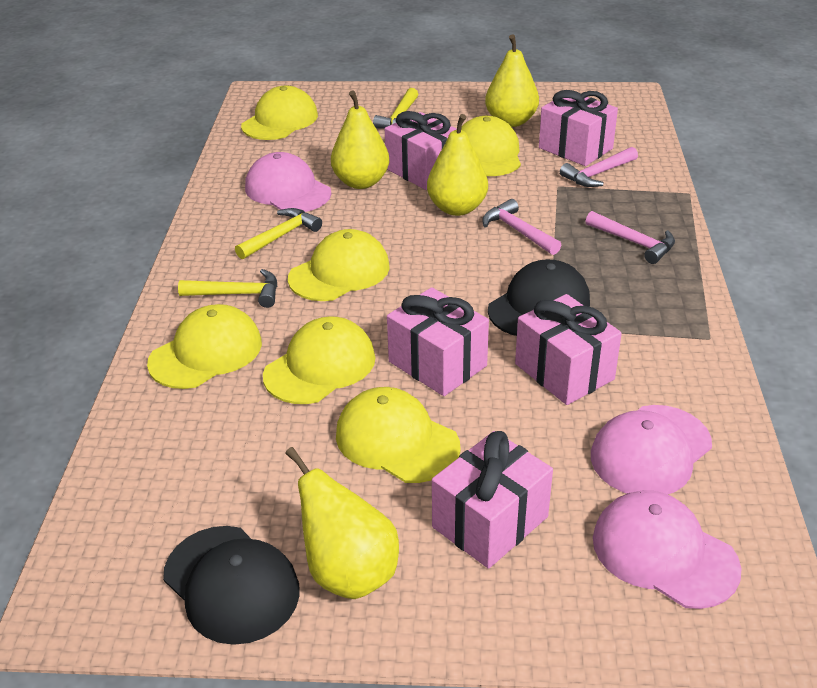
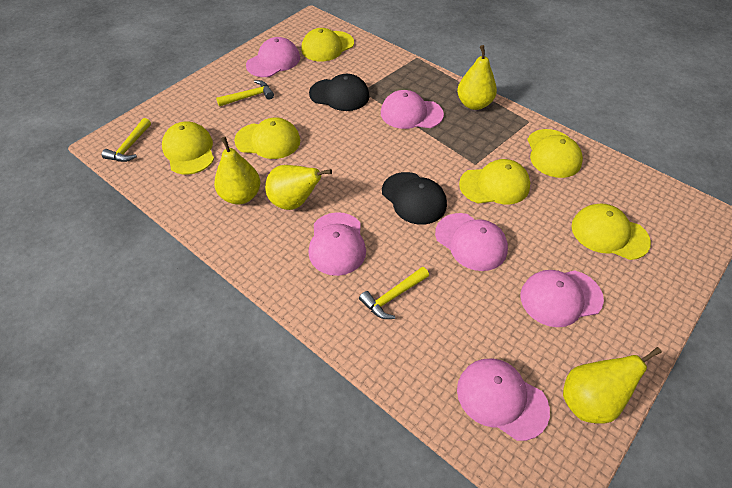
pink cap: 3 -> 6
pink gift: 5 -> 0
pink hammer: 3 -> 0

